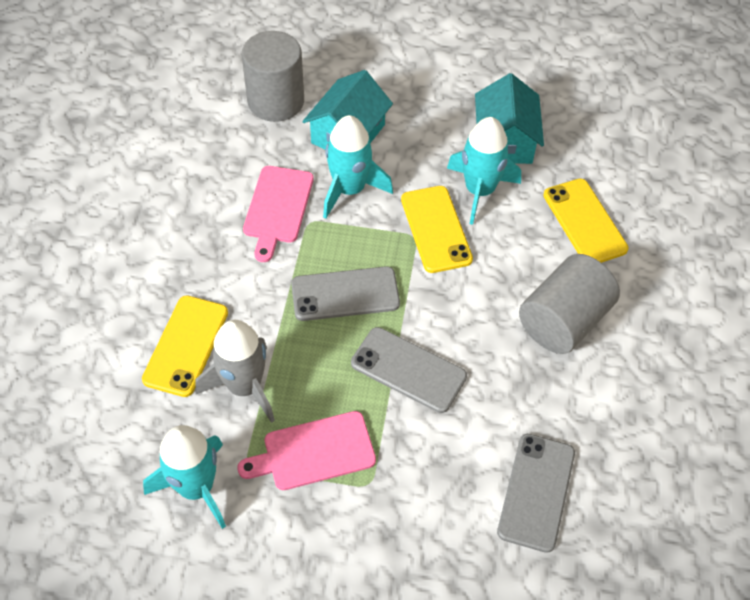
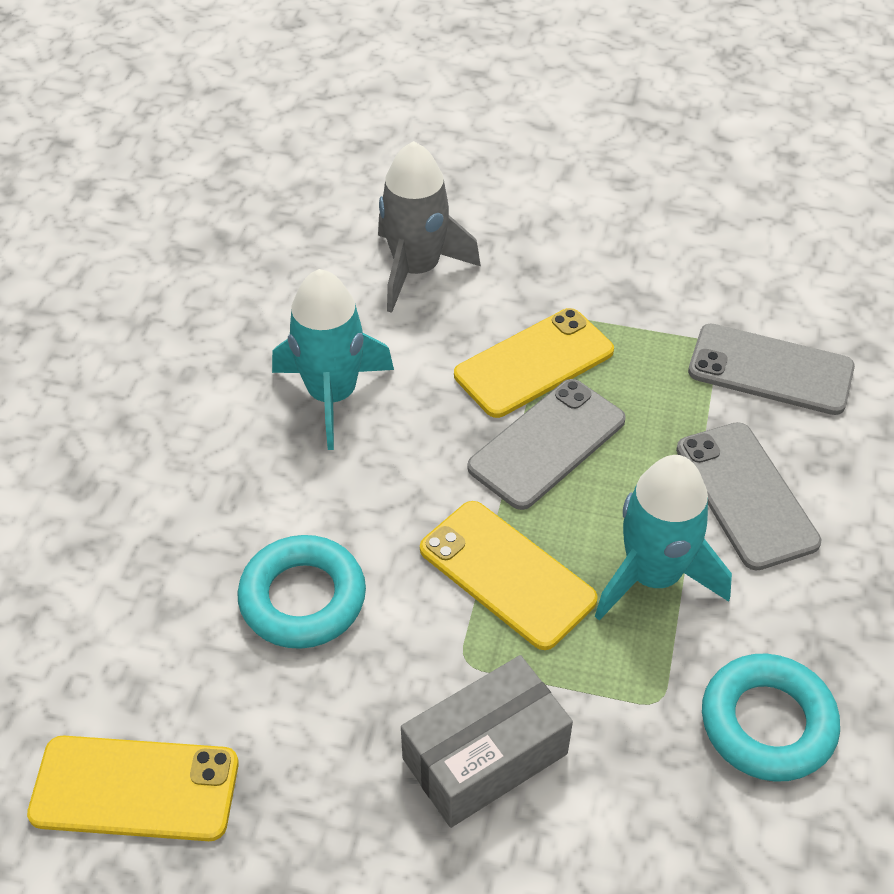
grey box: 0 -> 1
grey cylinder: 2 -> 0
pink cutting board: 2 -> 0
turquoise house: 2 -> 0
turquoise ring: 0 -> 2
turquoise rocket: 3 -> 2

